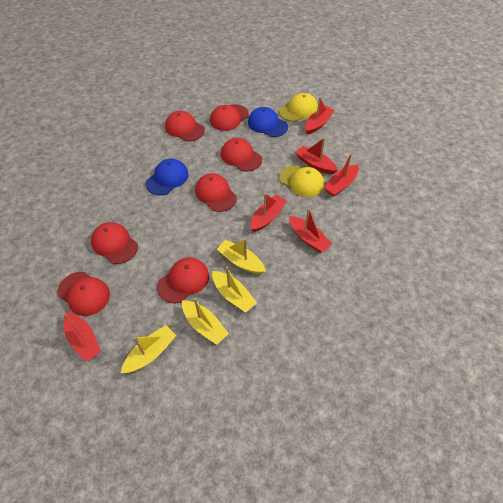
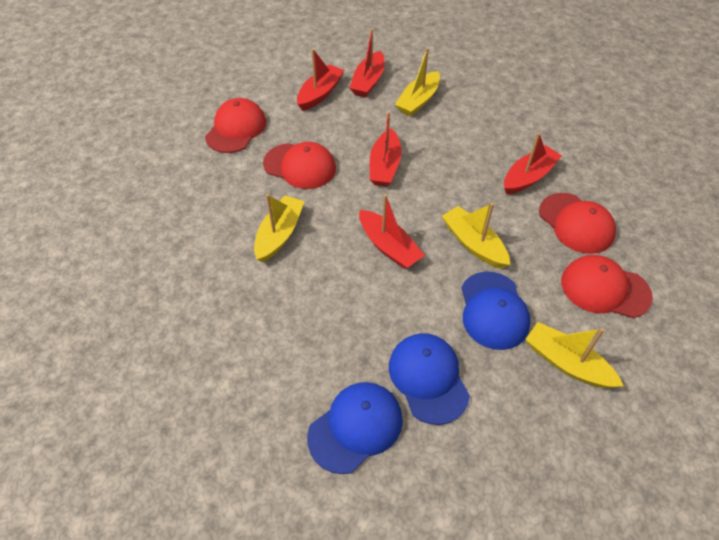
blue cap: 2 -> 3
red boat: 6 -> 5
red cap: 7 -> 4
yellow cap: 2 -> 0

